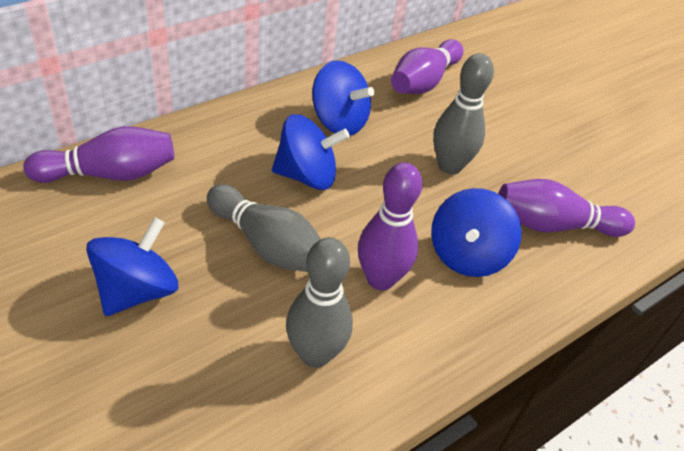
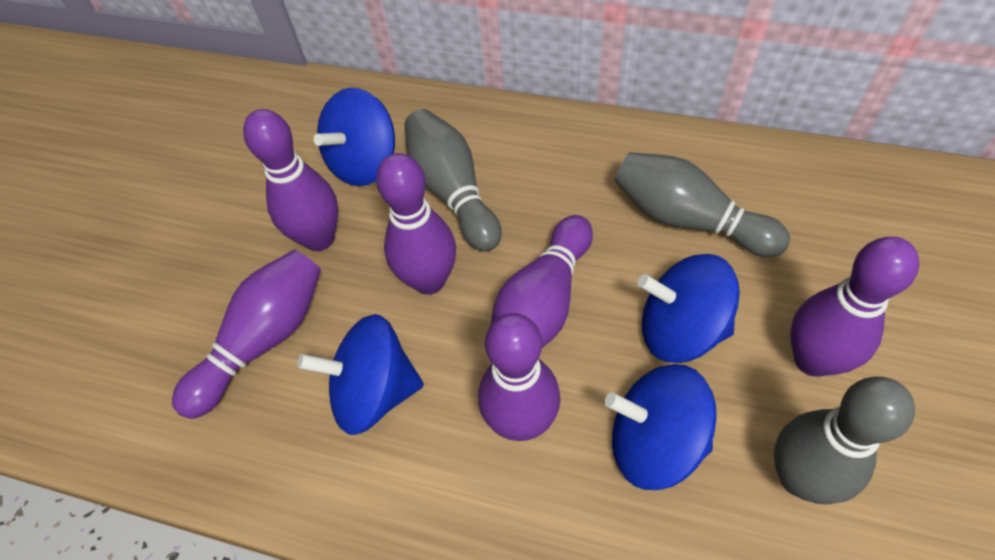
purple bowling pin: 4 -> 6

